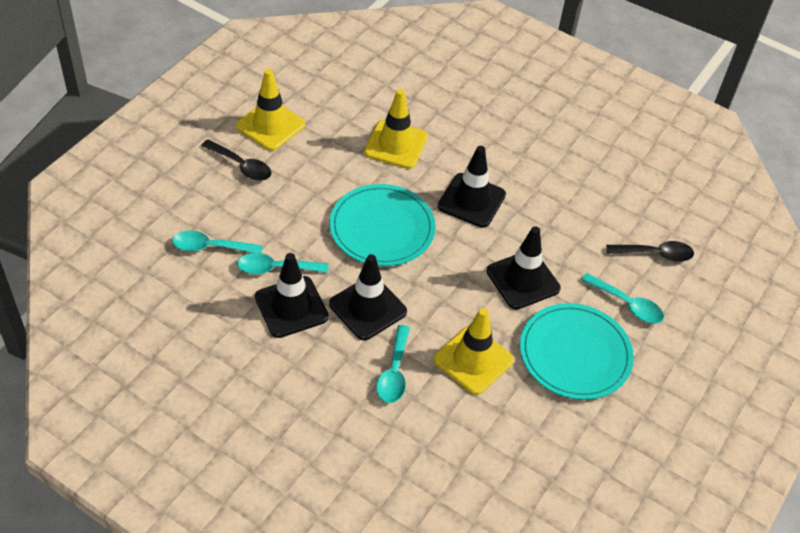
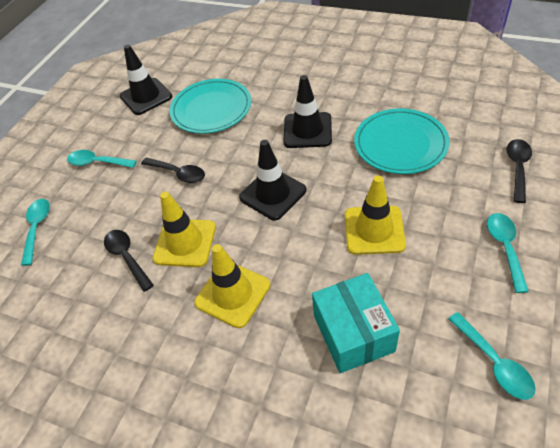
black spoon: 2 -> 3
black traffic cone: 4 -> 3
turquoise box: 0 -> 1

